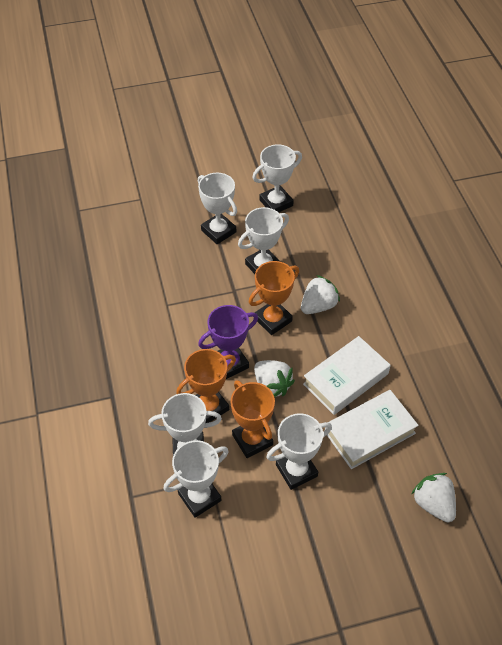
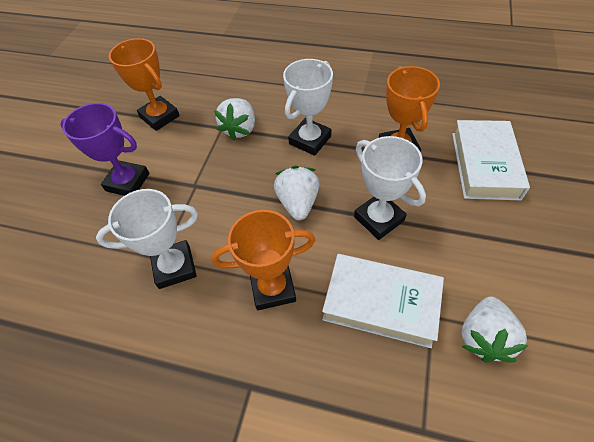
white trophy: 6 -> 3

